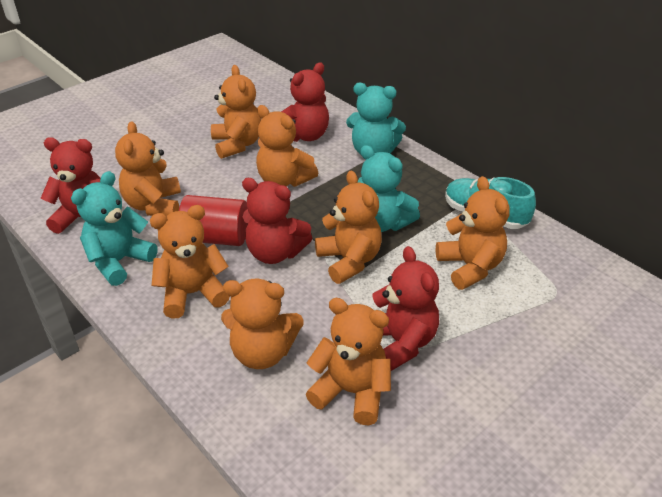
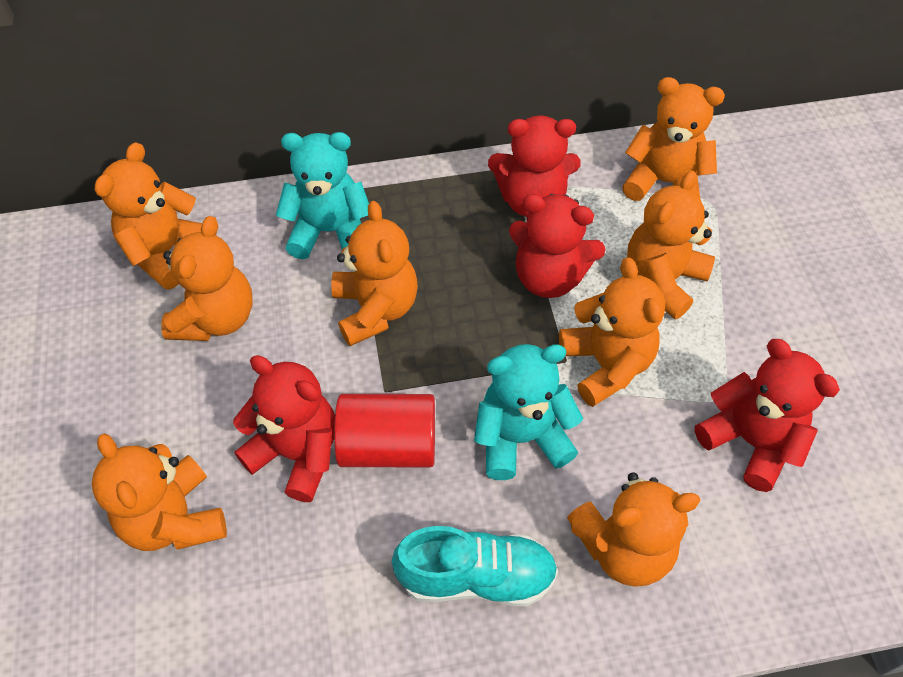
turquoise teddy bear: 3 -> 2

